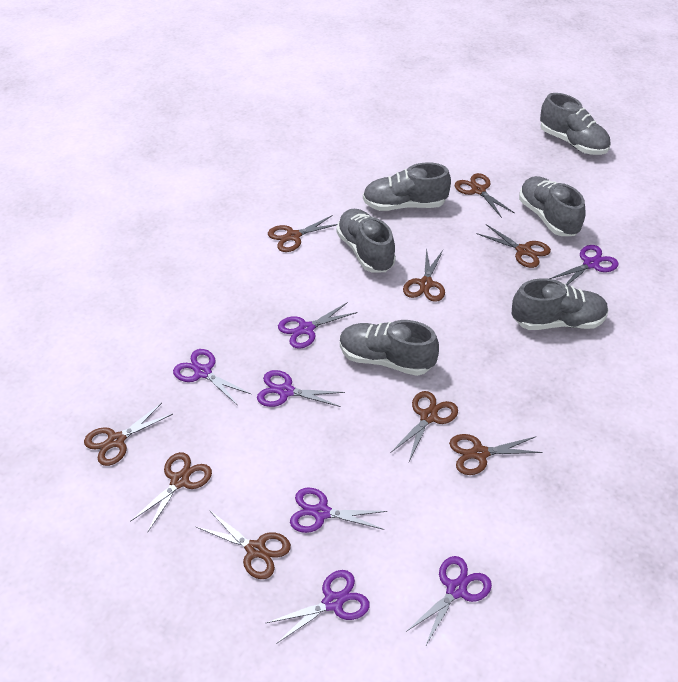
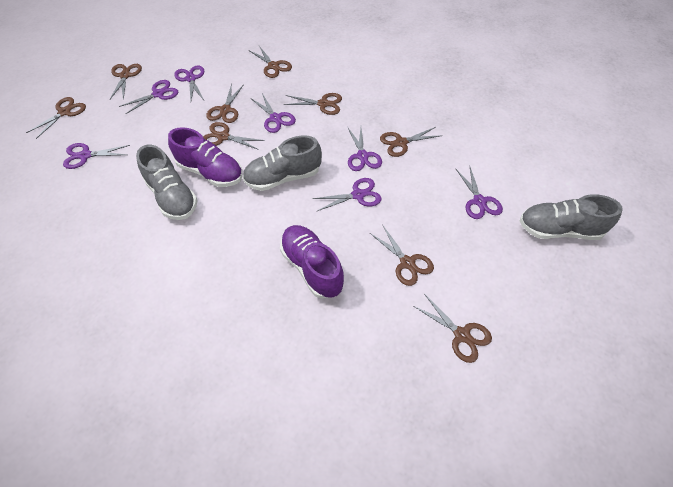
grey shoe: 6 -> 3
purple shoe: 0 -> 2

